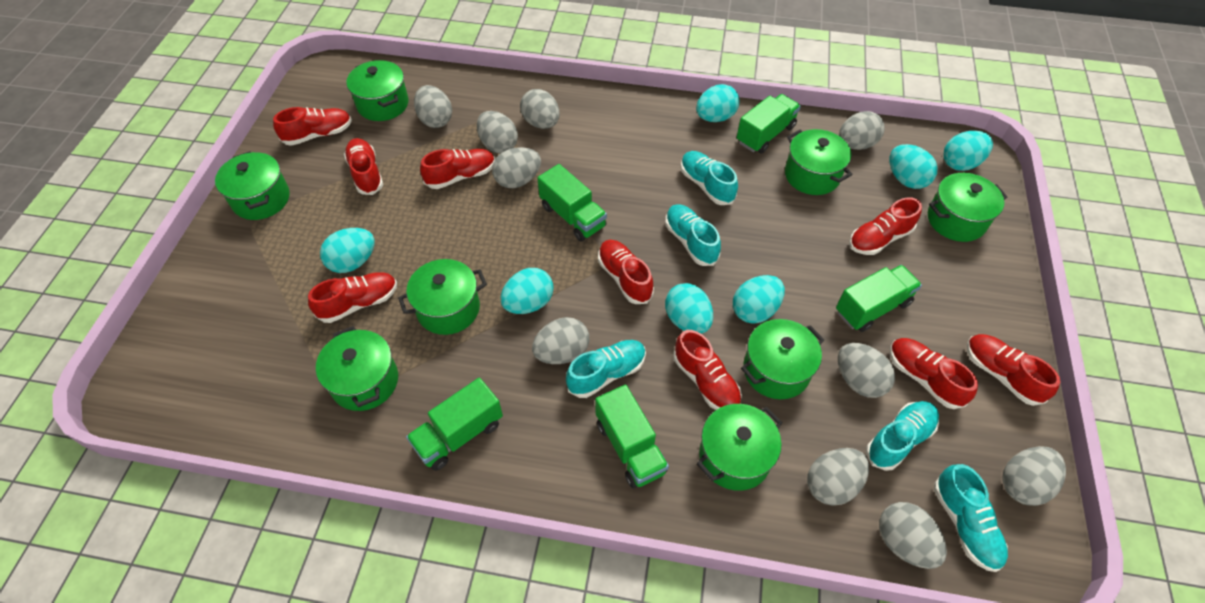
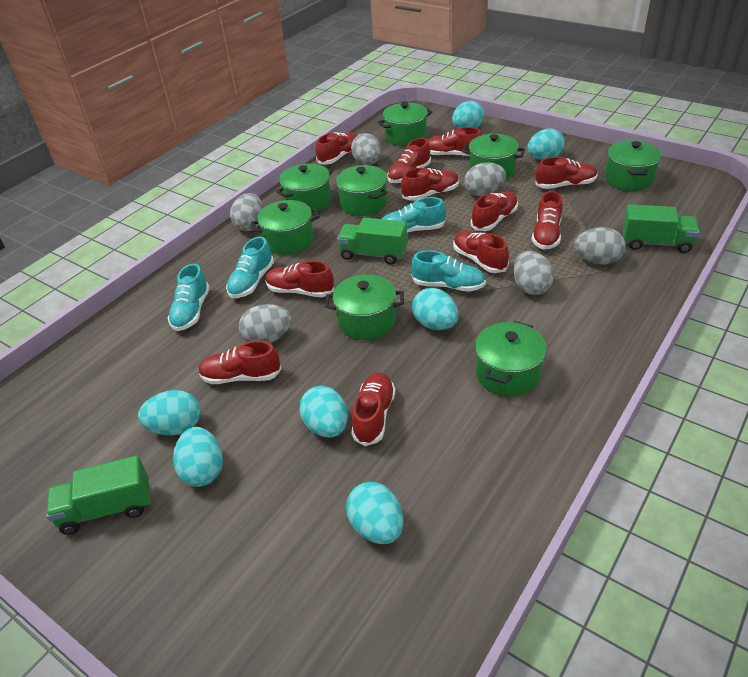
green truck: 5 -> 3
grey egg: 10 -> 6
red shoe: 9 -> 11
turquoise shoe: 5 -> 4

